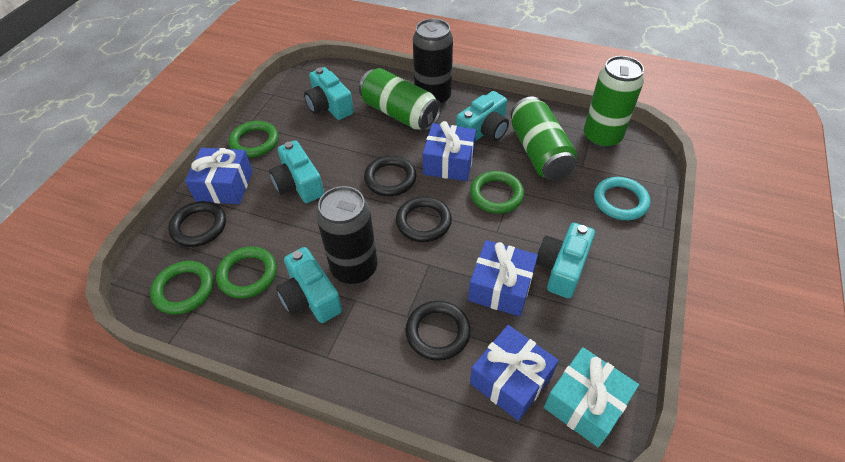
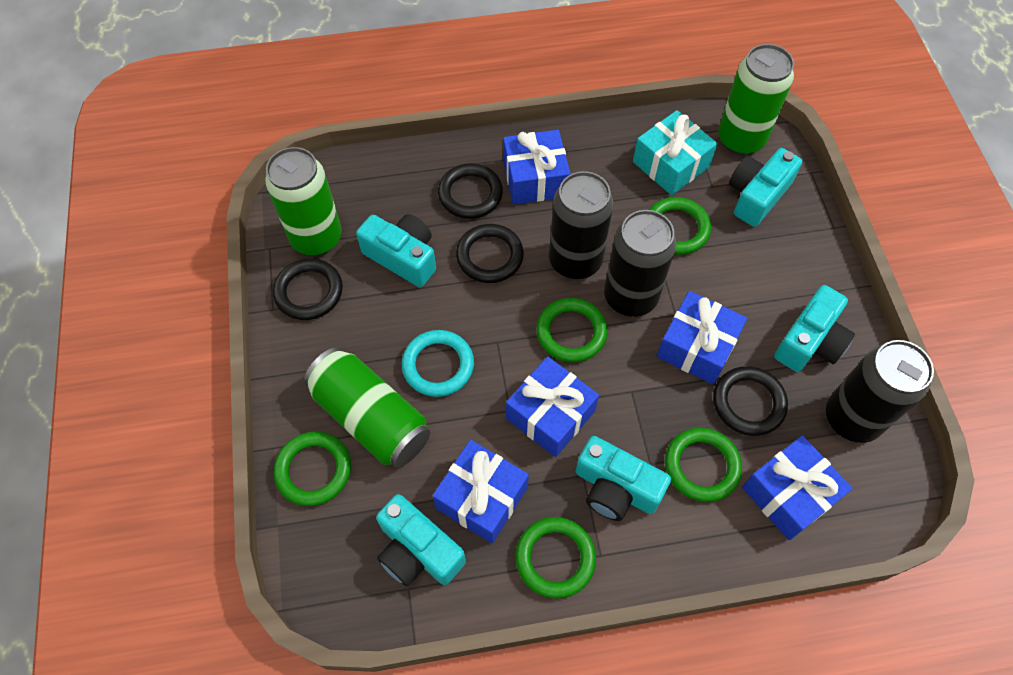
black can: 2 -> 3
blue gift: 4 -> 5
green ring: 4 -> 5

